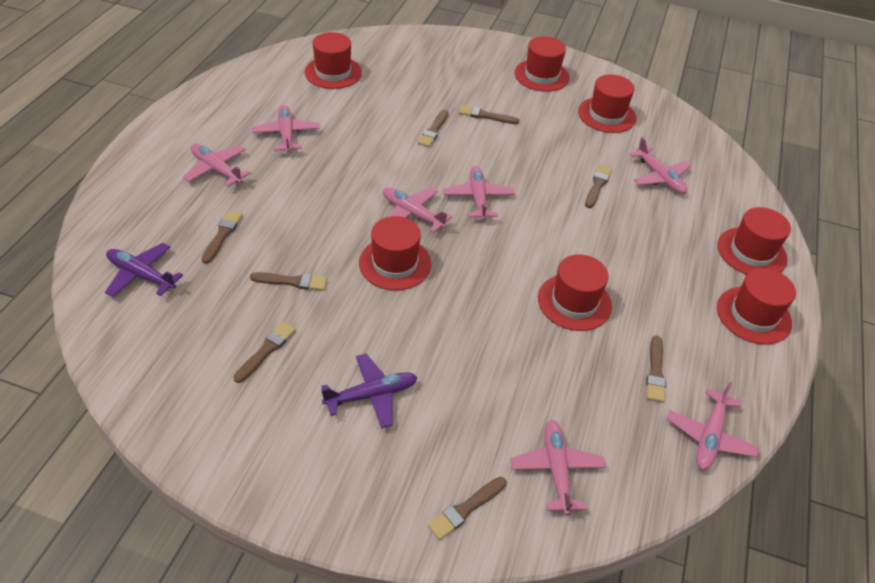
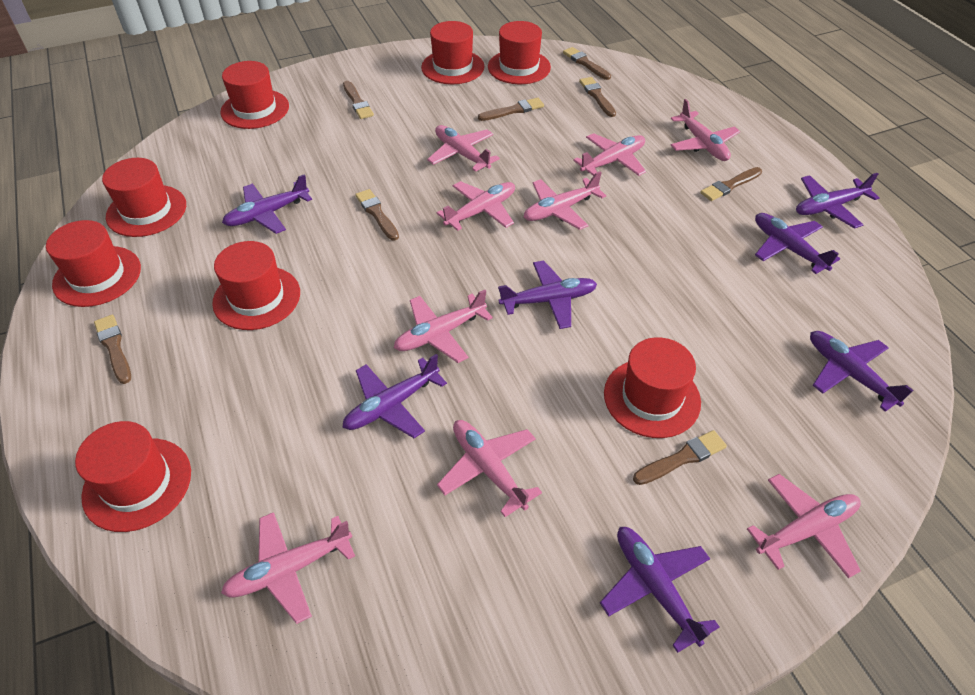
pink plane: 7 -> 9
purple plane: 2 -> 7
red hat: 7 -> 8

